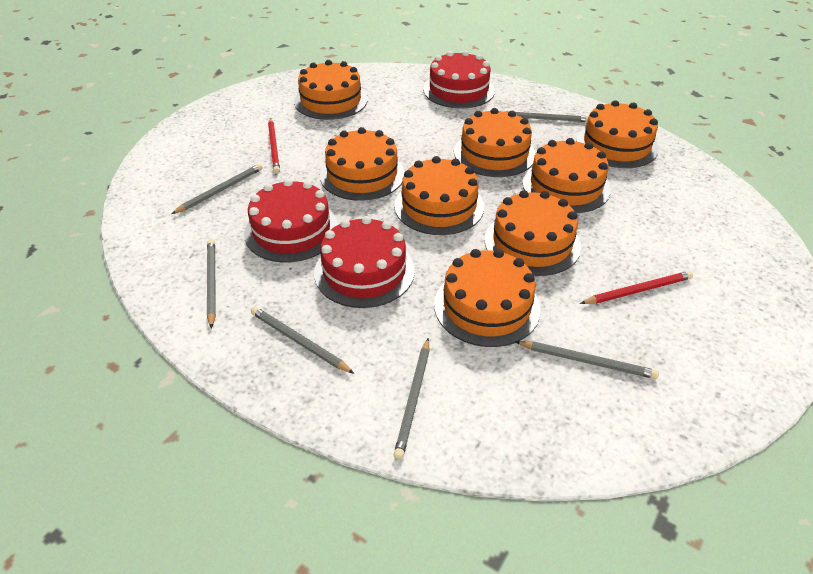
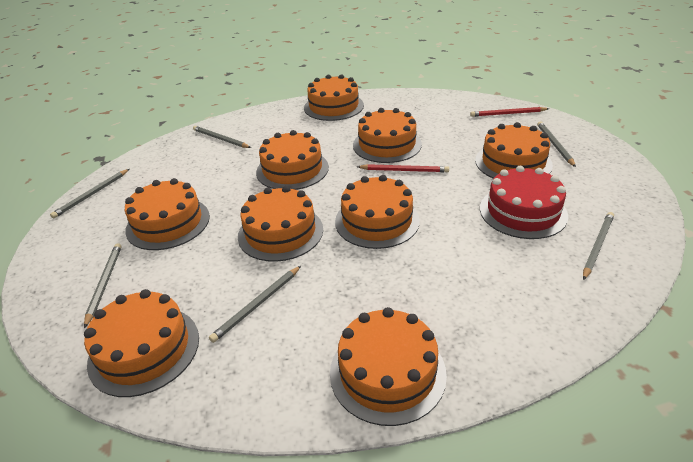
orange cake: 8 -> 9
red cake: 3 -> 1

